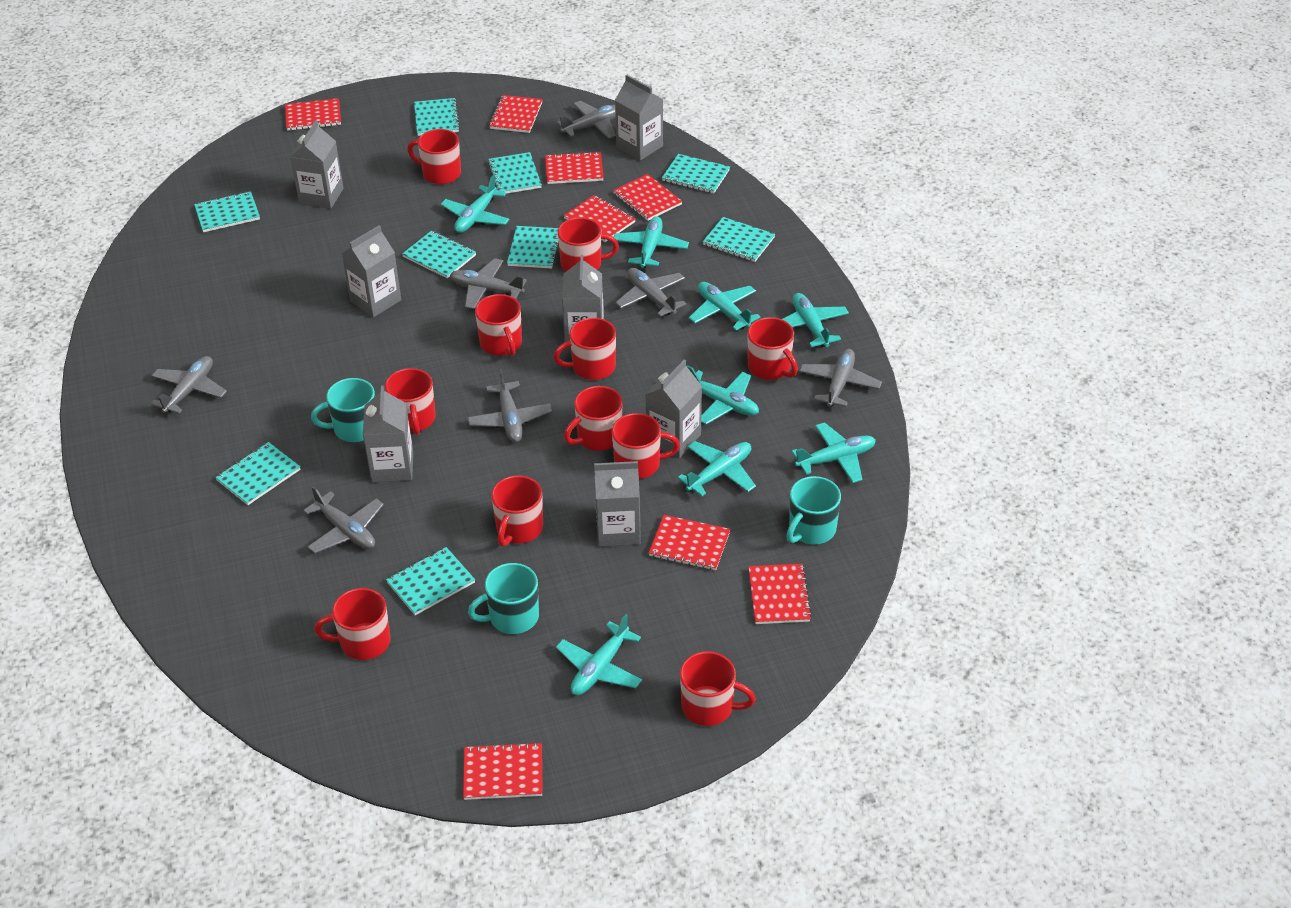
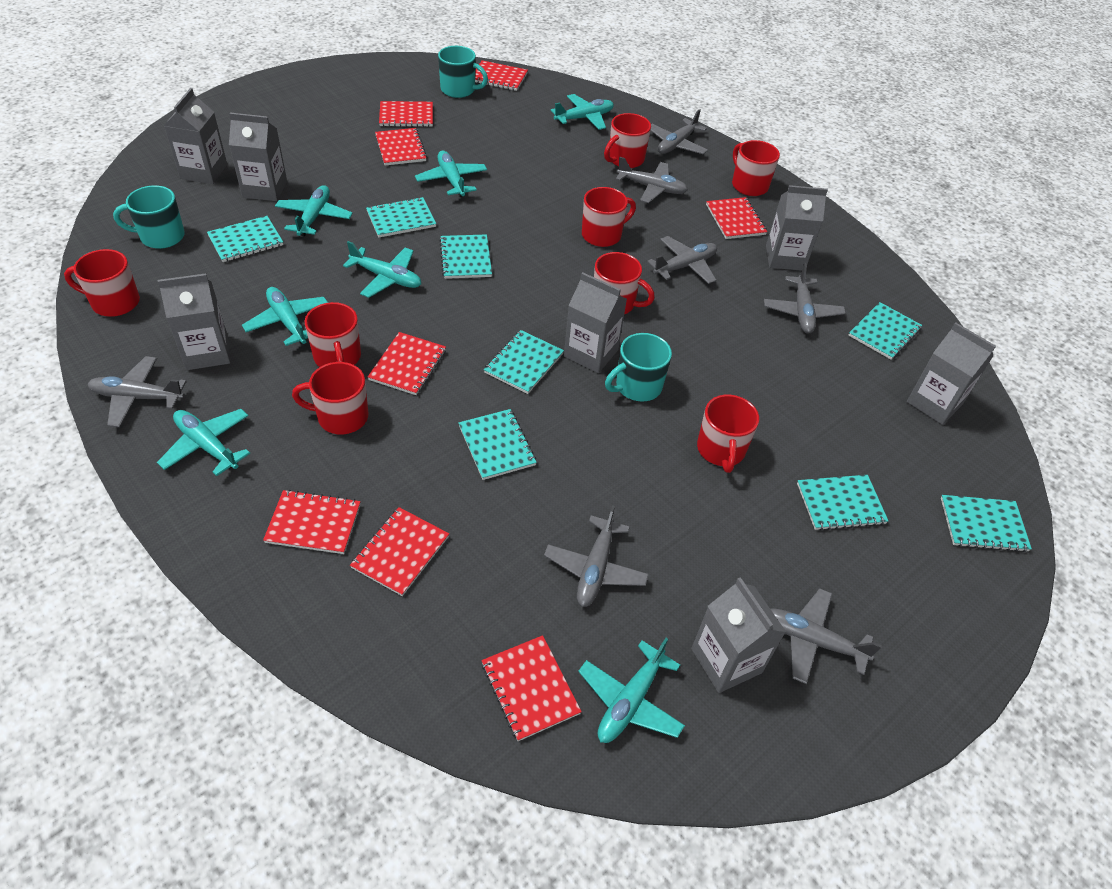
red mug: 11 -> 8
turquoise notebook: 9 -> 8
turquoise plane: 8 -> 7

